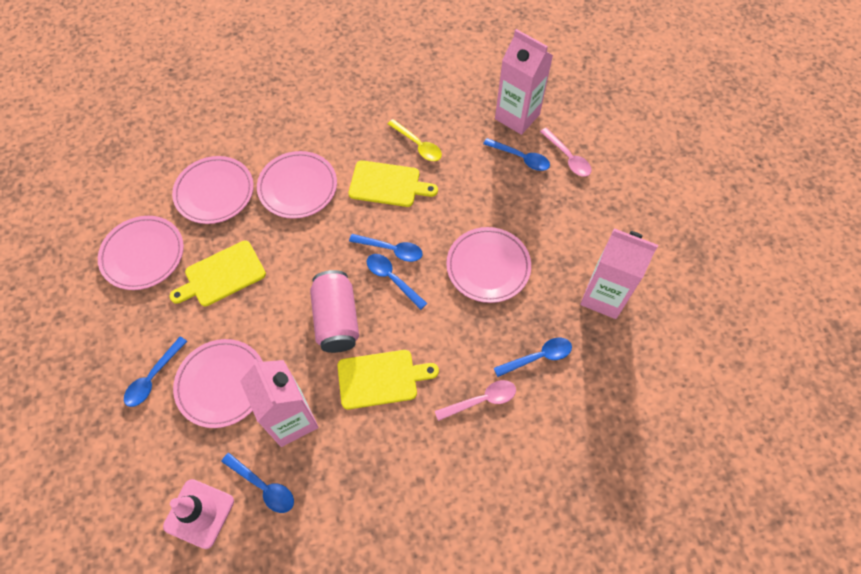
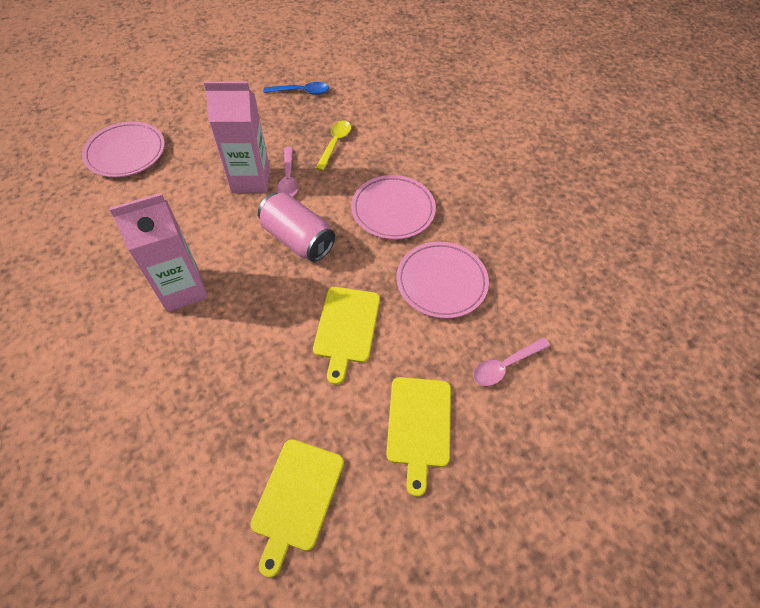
blue spoon: 6 -> 1
pink carton: 3 -> 2
pink plate: 5 -> 3
pink traffic cone: 1 -> 0

